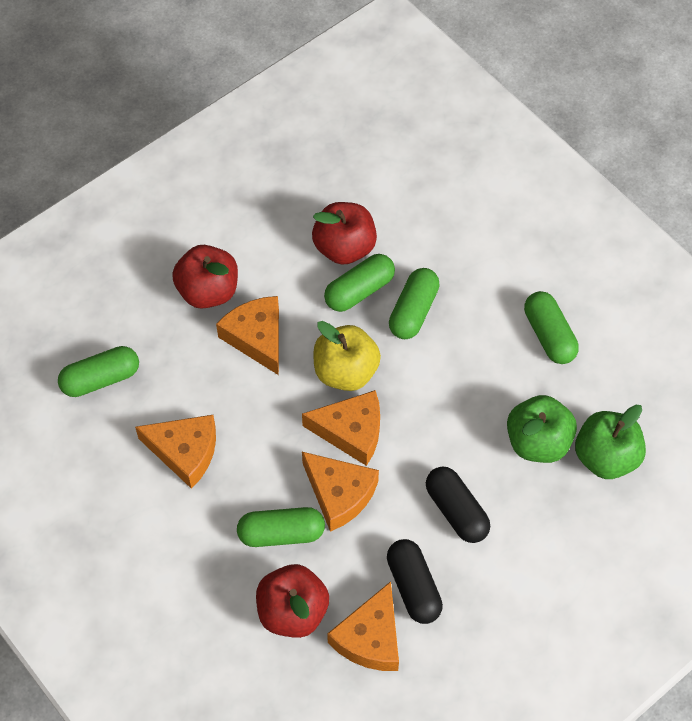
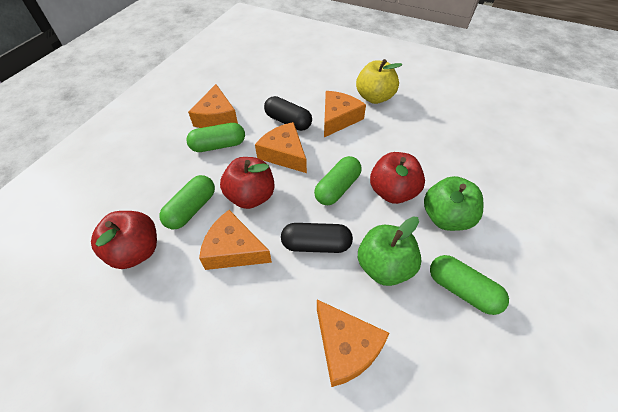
green capsule: 5 -> 4

